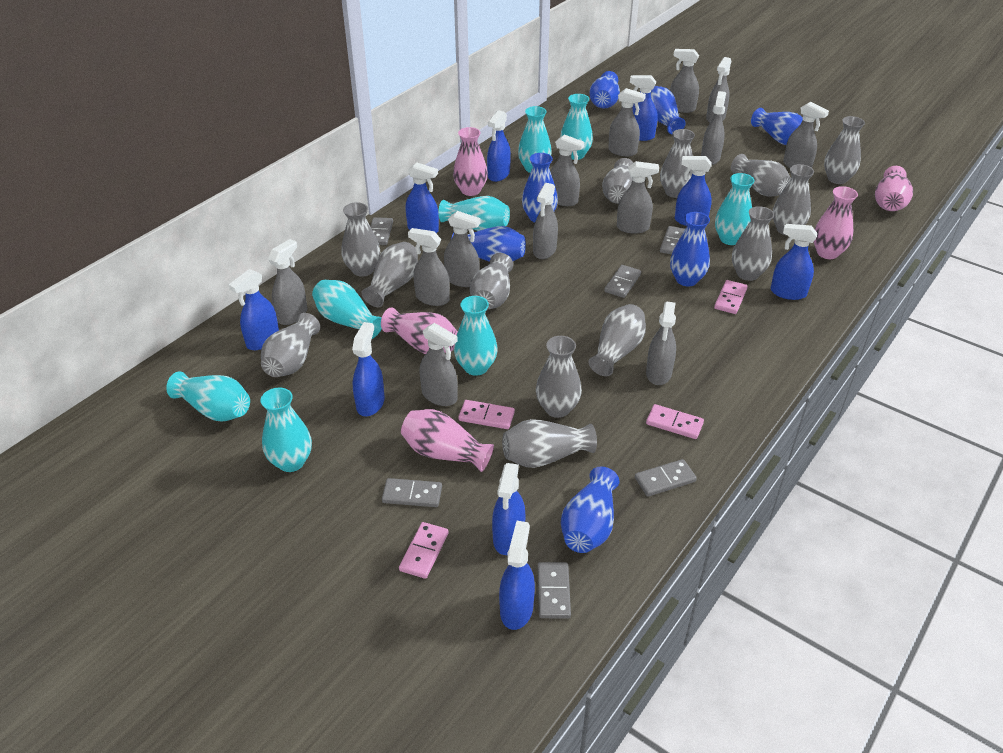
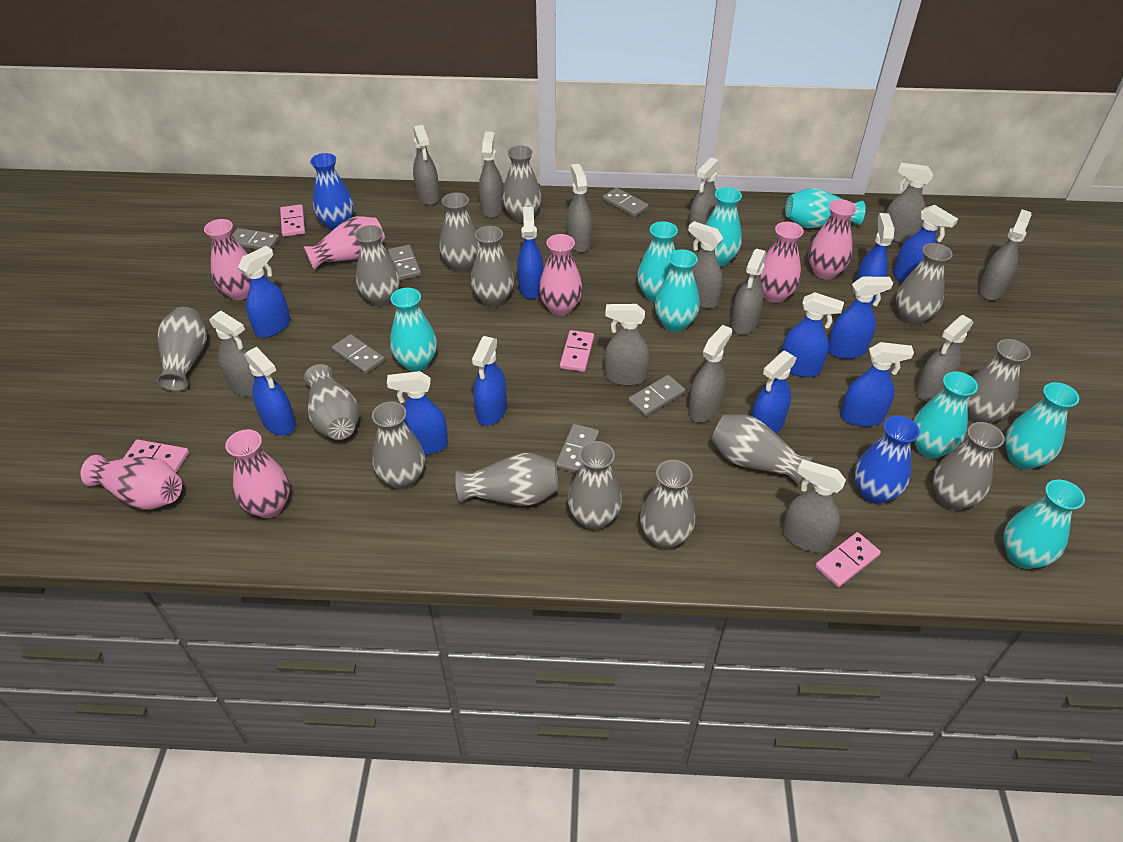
blue spray bottle: 9 -> 11
blue vase: 7 -> 2
grey vase: 13 -> 14
pink vase: 5 -> 7

